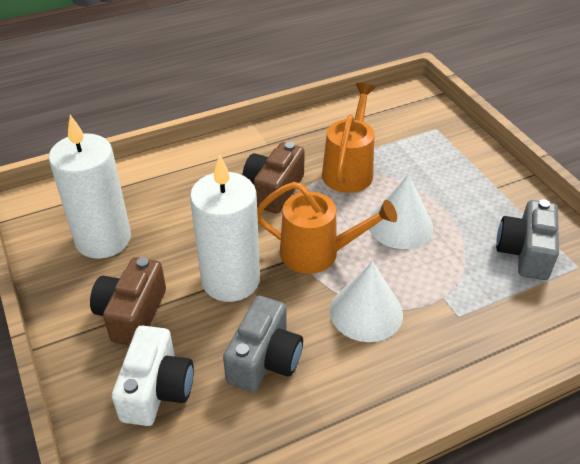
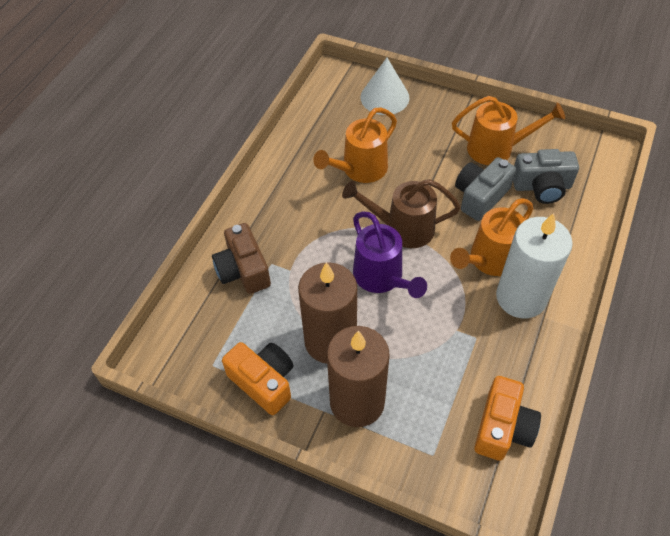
brown camera: 2 -> 1
brown candle: 0 -> 2
brown watering can: 0 -> 1
orange camera: 0 -> 2
orange watering can: 2 -> 3
purple watering can: 0 -> 1
white camera: 1 -> 0
white candle: 2 -> 1
white cone: 2 -> 1

